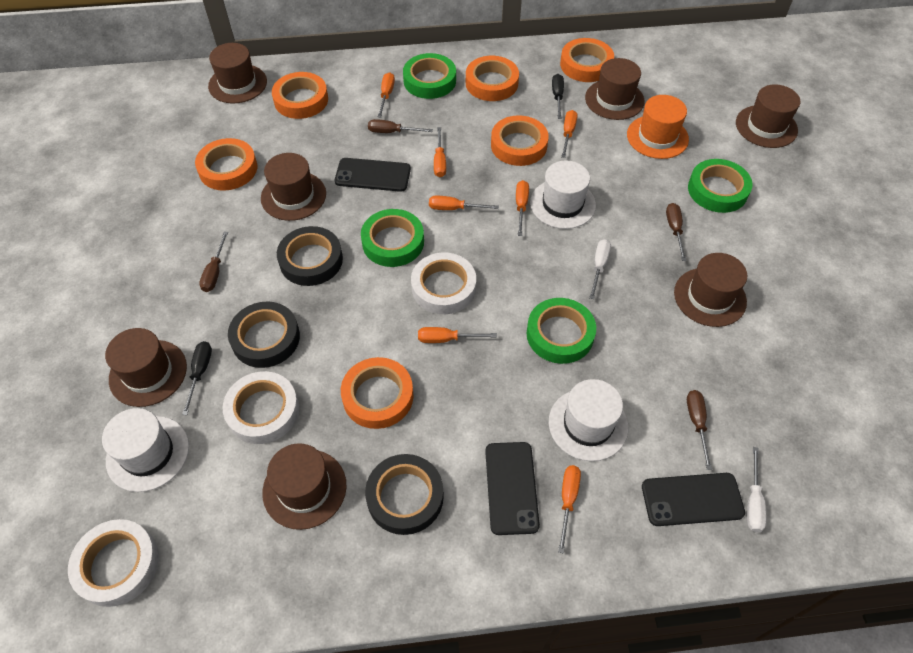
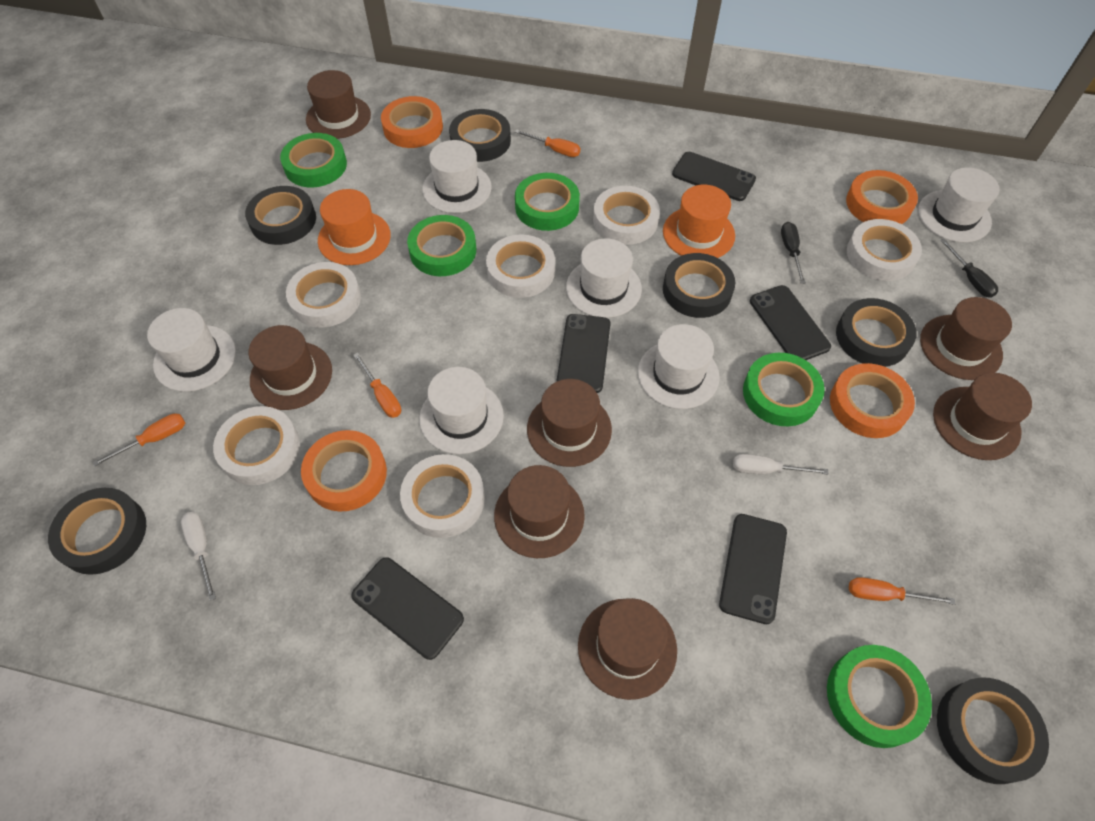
black phone: 3 -> 5
black tape: 3 -> 6
brown screwdriver: 4 -> 0
green tape: 4 -> 5
orange hat: 1 -> 2
orange screwdriver: 7 -> 4
orange tape: 6 -> 4
white hat: 3 -> 6
white tape: 3 -> 6

